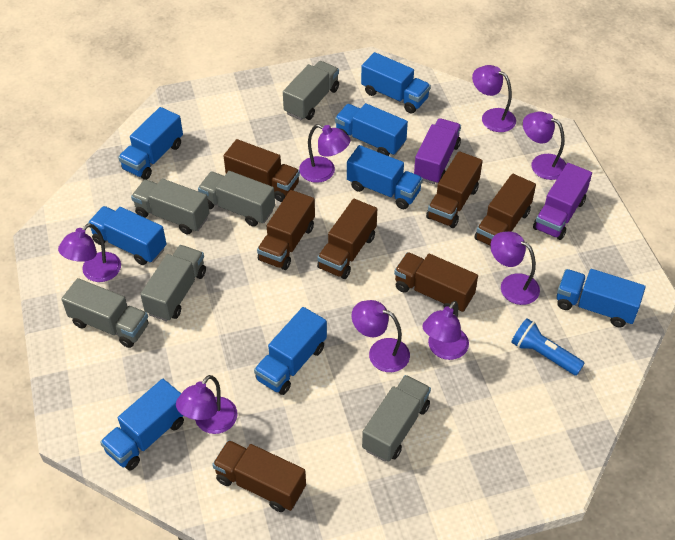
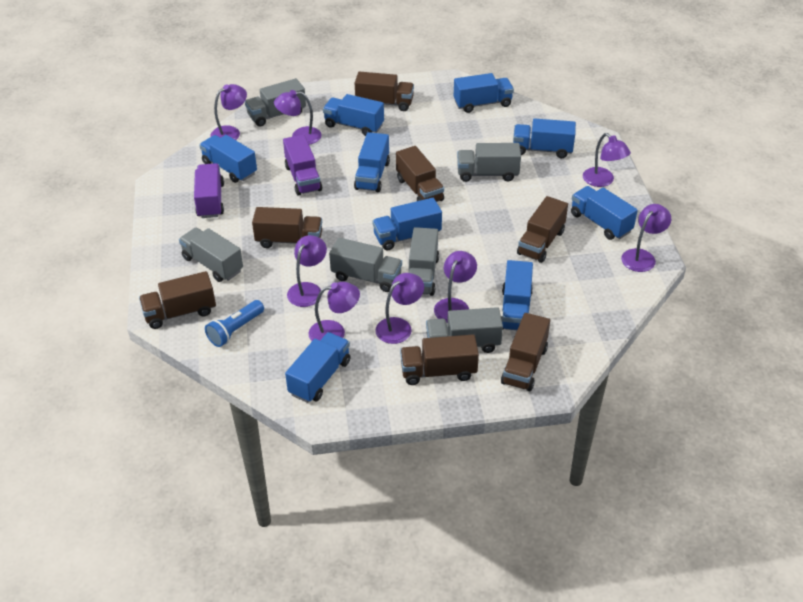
blue truck: 8 -> 9

